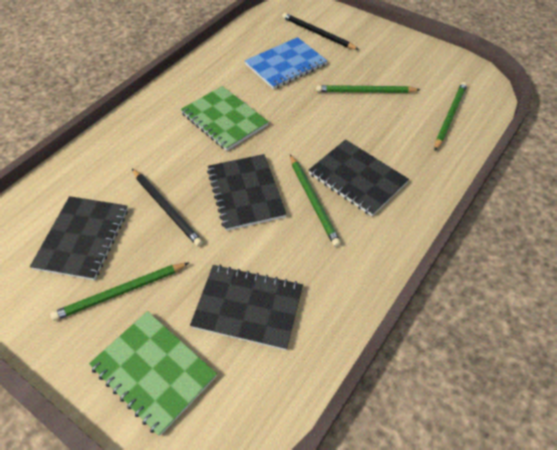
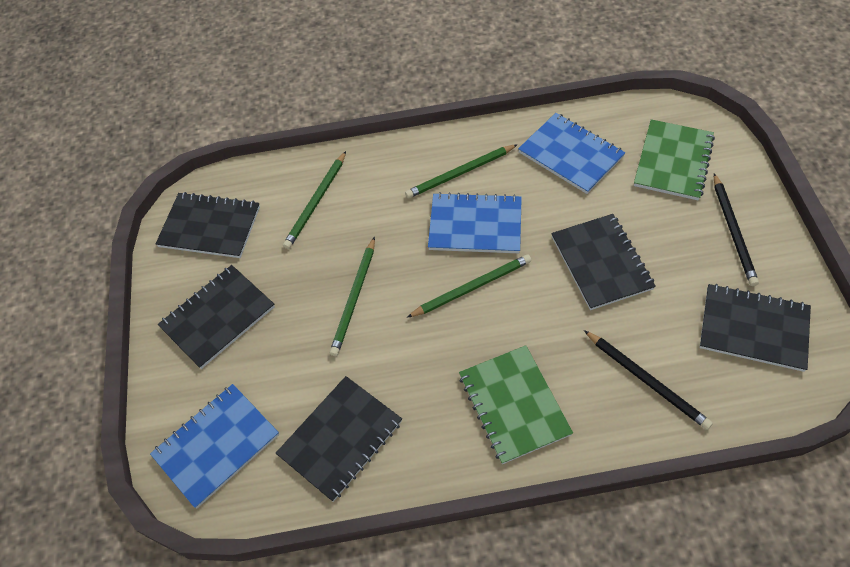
black notebook: 4 -> 5
blue notebook: 1 -> 3

